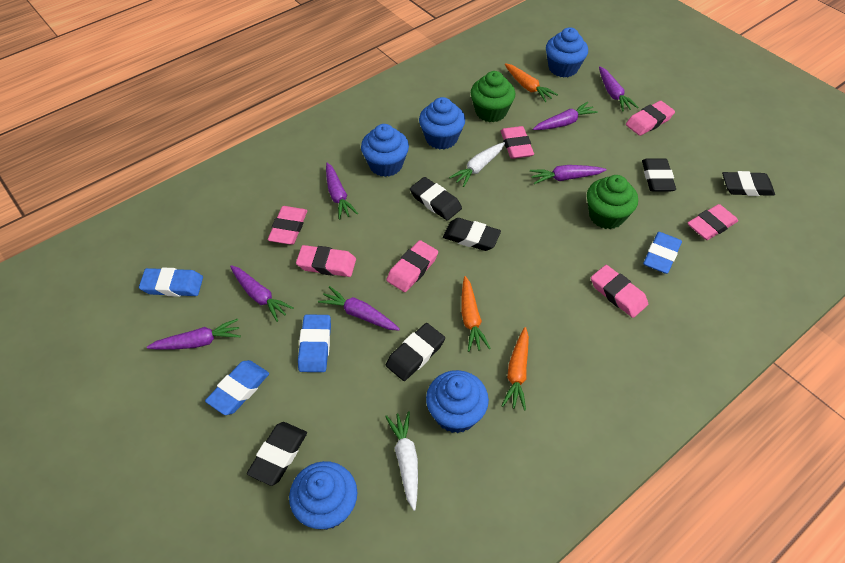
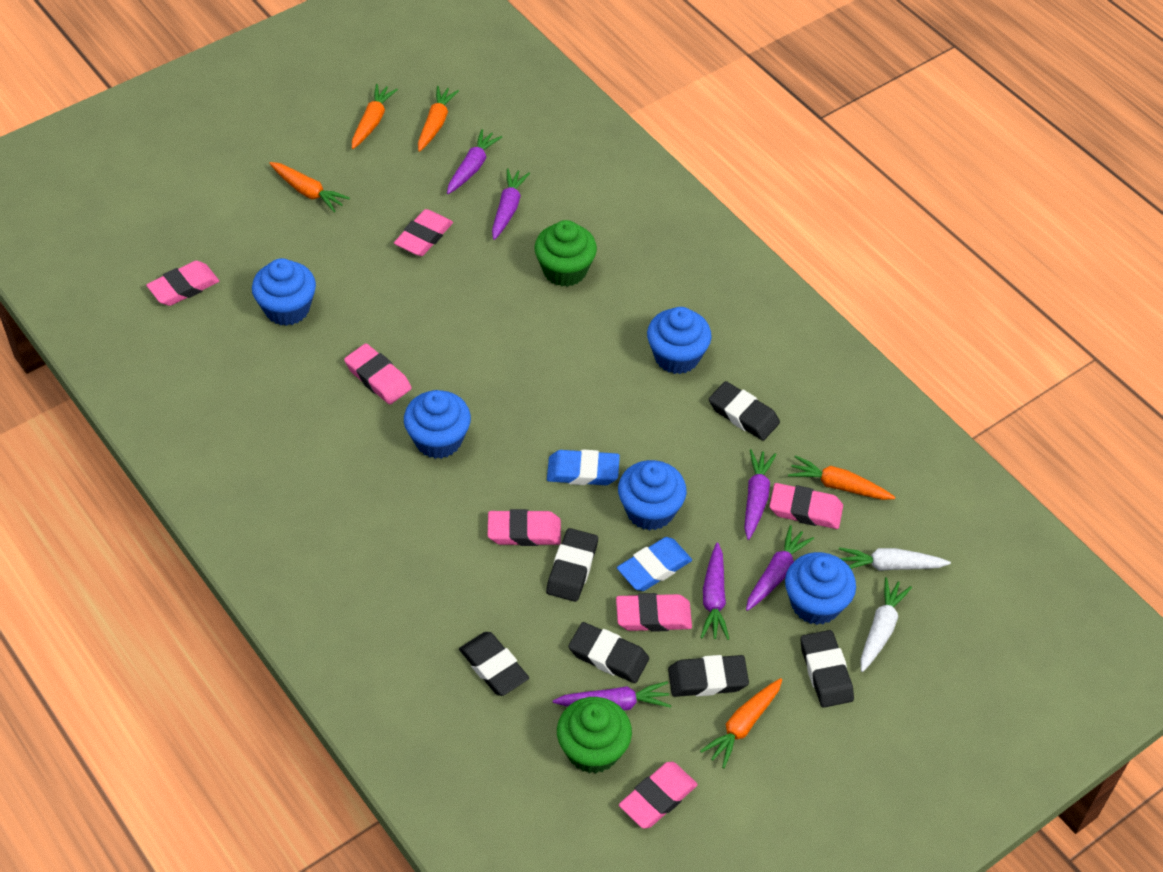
blue eraser: 4 -> 2
orange carrot: 3 -> 5
purple carrot: 7 -> 6

